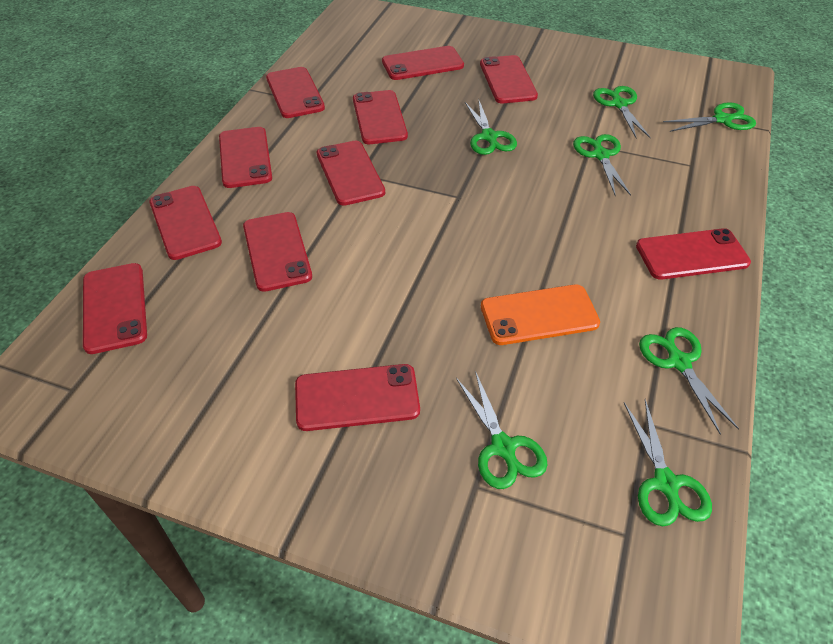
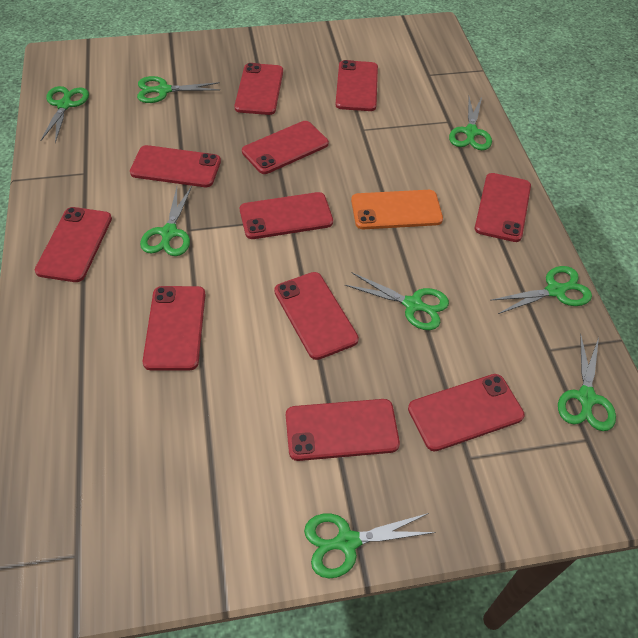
green scissors: 7 -> 8

